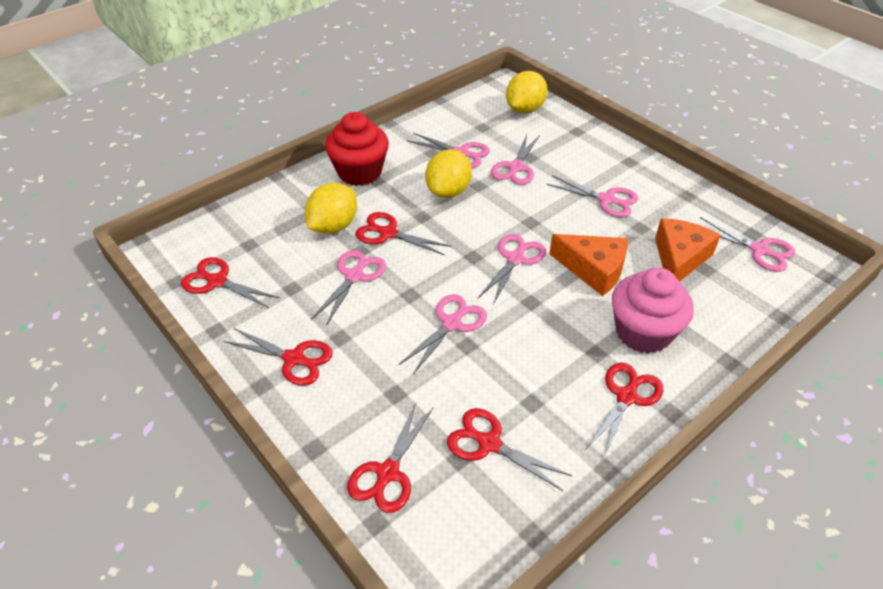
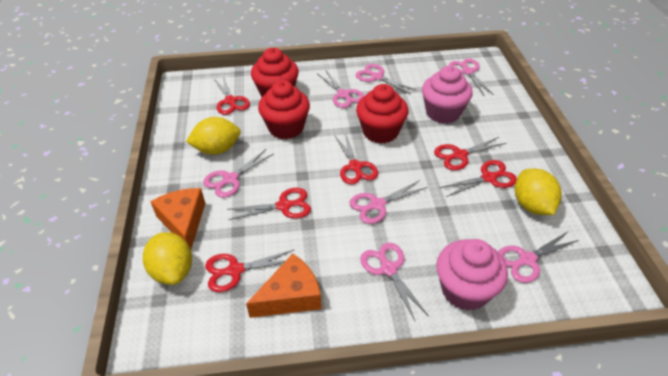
pink cupcake: 1 -> 2
red cupcake: 1 -> 3

